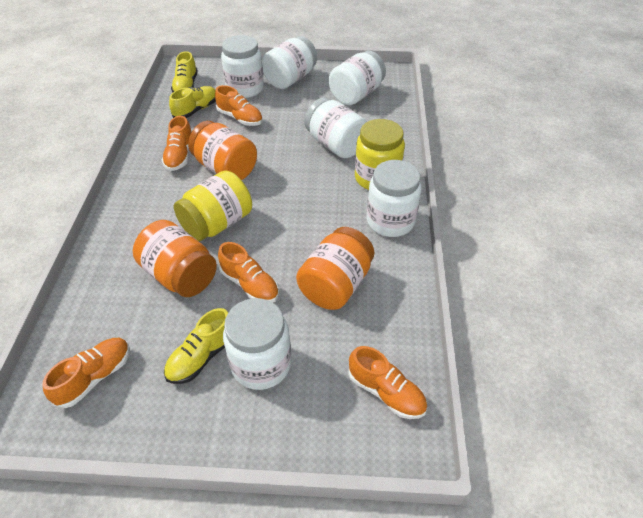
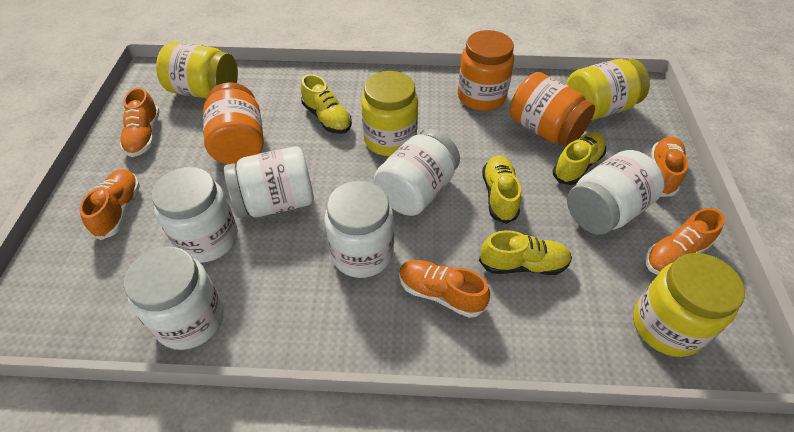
yellow jar: 2 -> 4
yellow shoe: 3 -> 4

